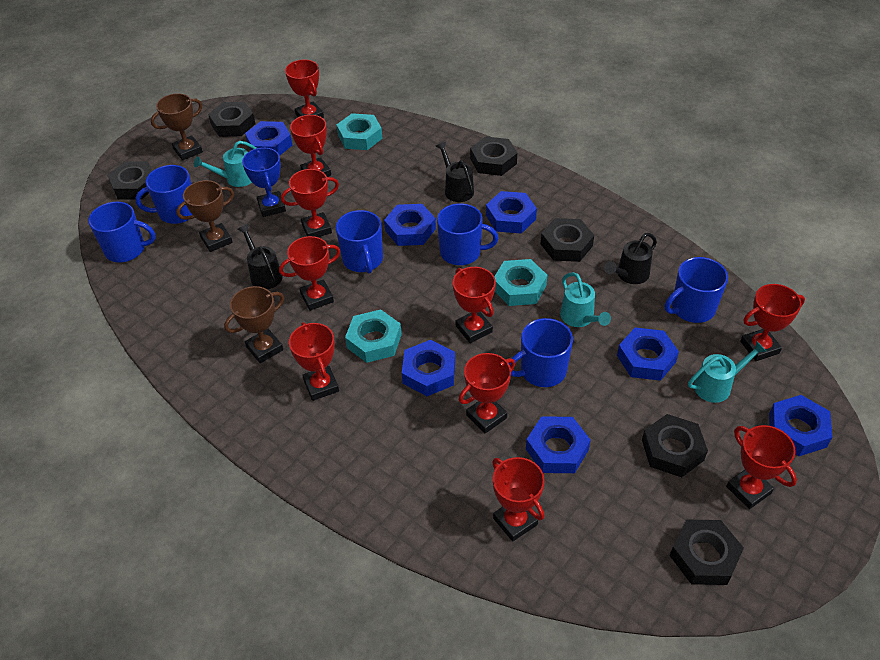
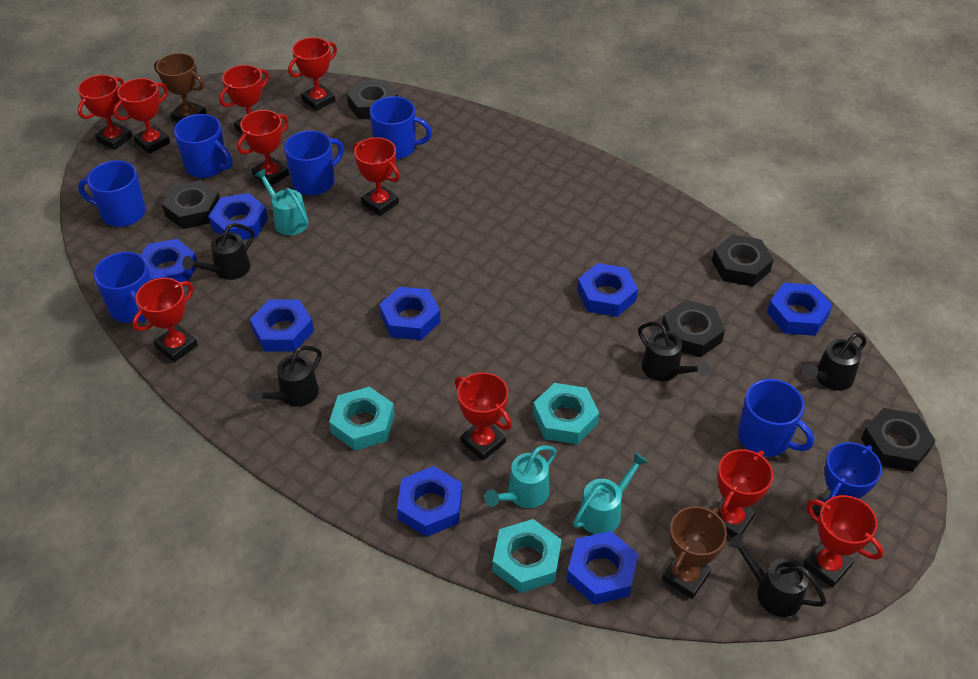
black nut: 6 -> 5
black watering can: 3 -> 5
blue nut: 7 -> 8
brown trophy: 3 -> 2

